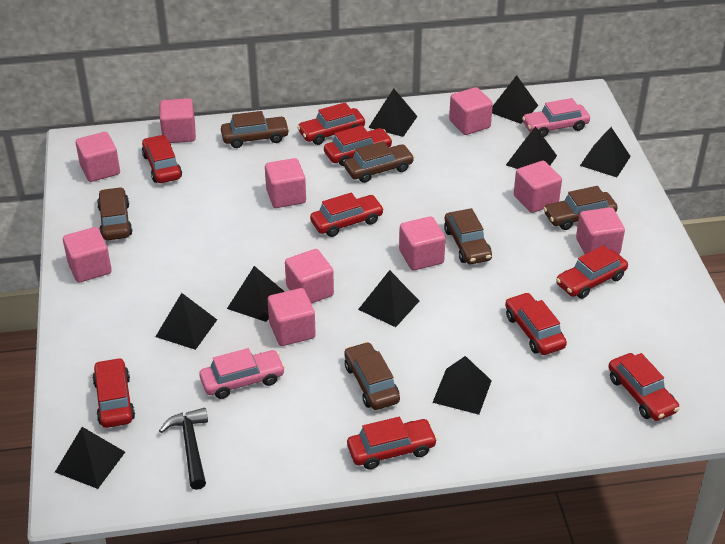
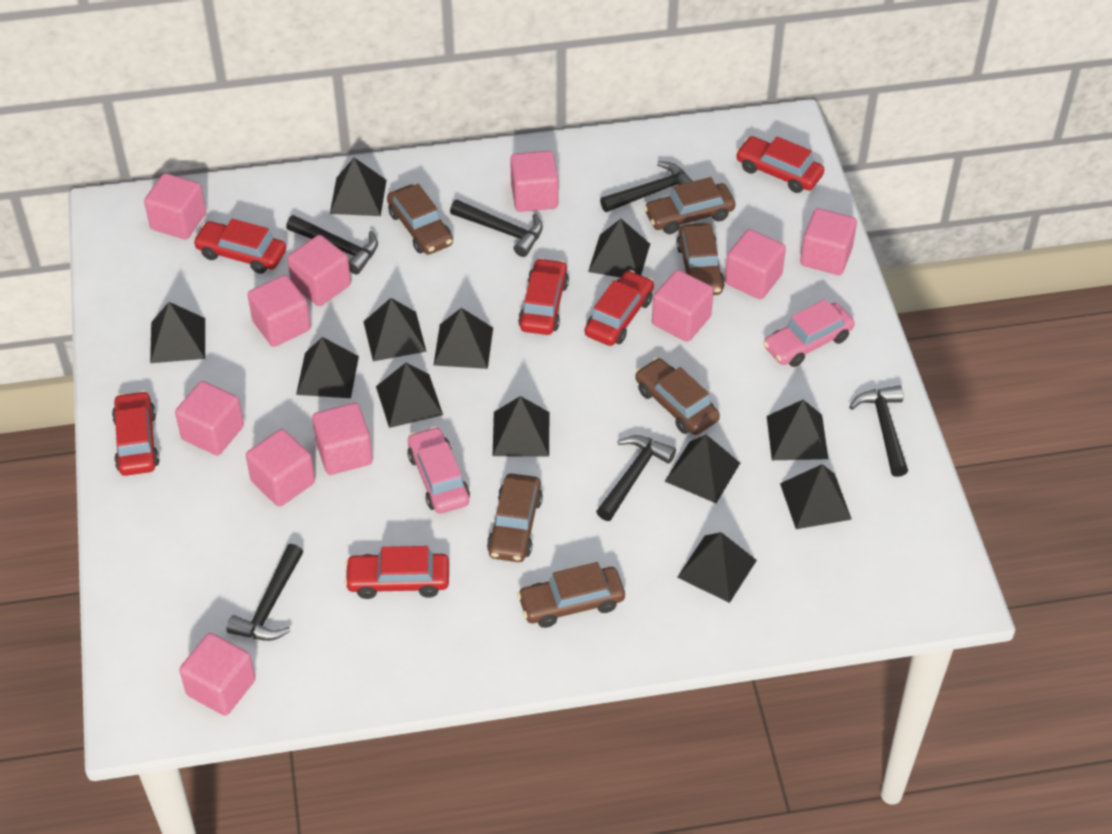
black hammer: 1 -> 6
black pyramid: 9 -> 12
pink cube: 10 -> 11
red car: 9 -> 6

